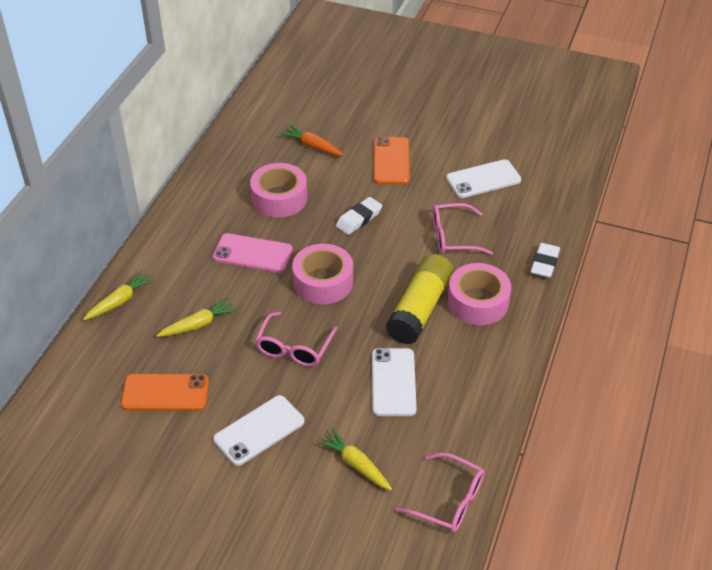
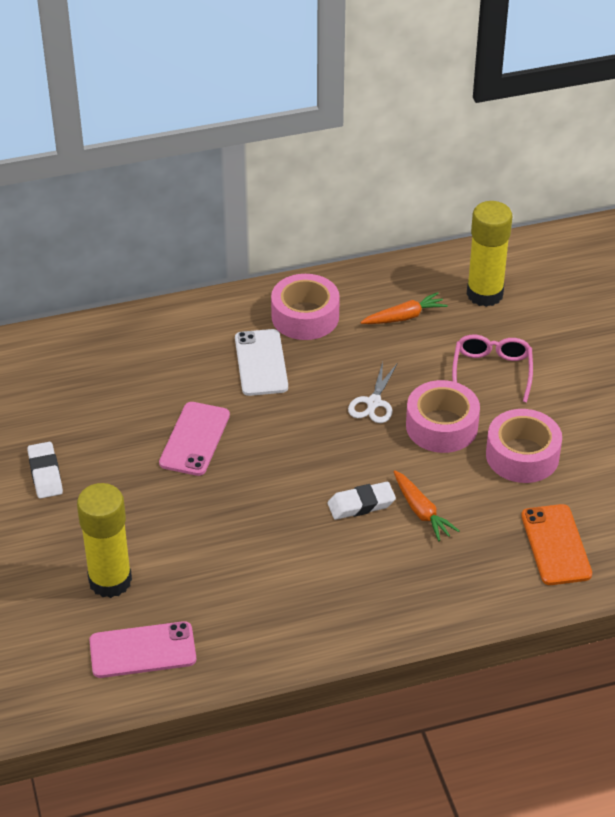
orange carrot: 1 -> 2
orange phone: 2 -> 1
pink glasses: 3 -> 1
pink phone: 1 -> 2
white phone: 3 -> 1
white scissors: 0 -> 1
yellow carrot: 3 -> 0
yellow glue stick: 1 -> 2

